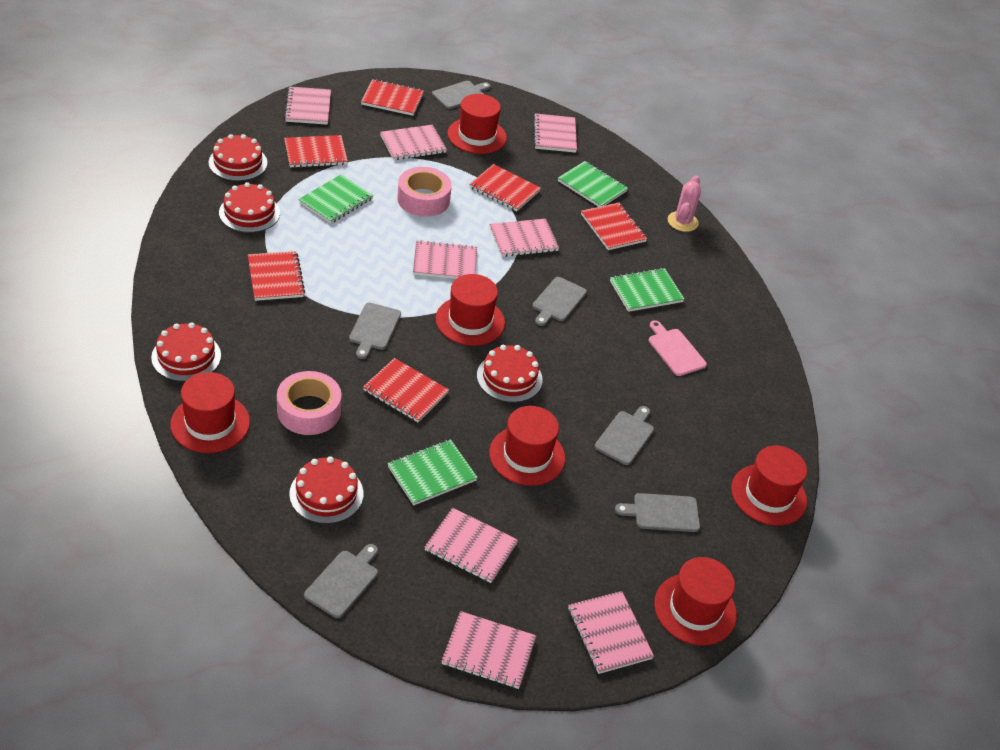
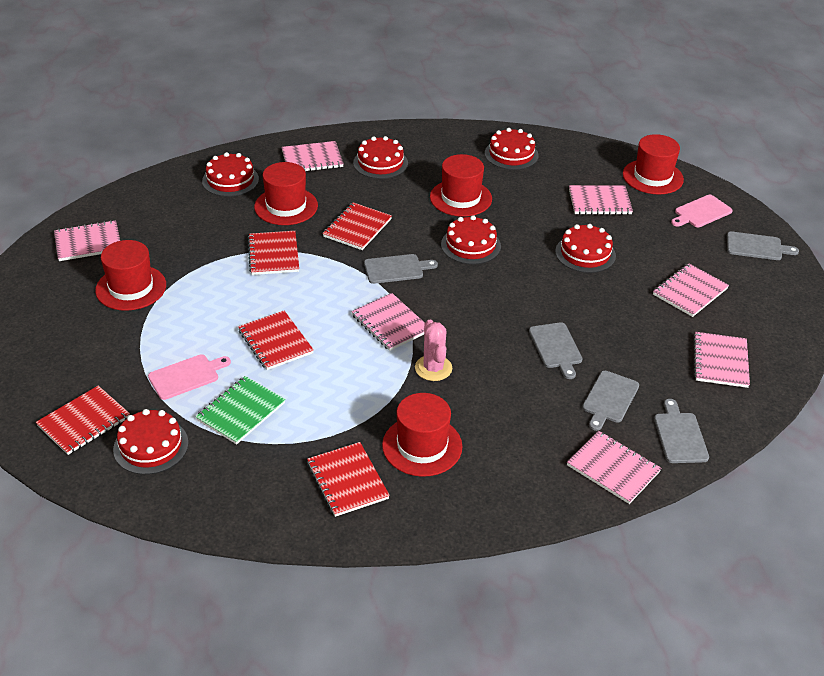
green notebook: 4 -> 1
grey cutting board: 6 -> 5
pink cutting board: 1 -> 2
pink notebook: 8 -> 7
pink tape: 2 -> 0
red cake: 5 -> 6
red hat: 6 -> 5
red notebook: 6 -> 5

